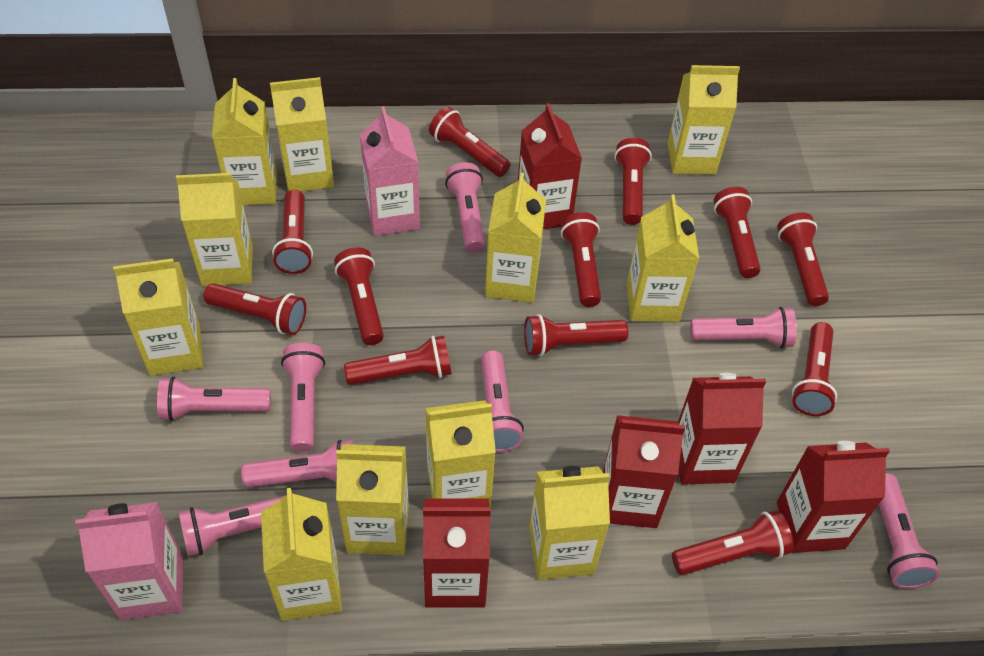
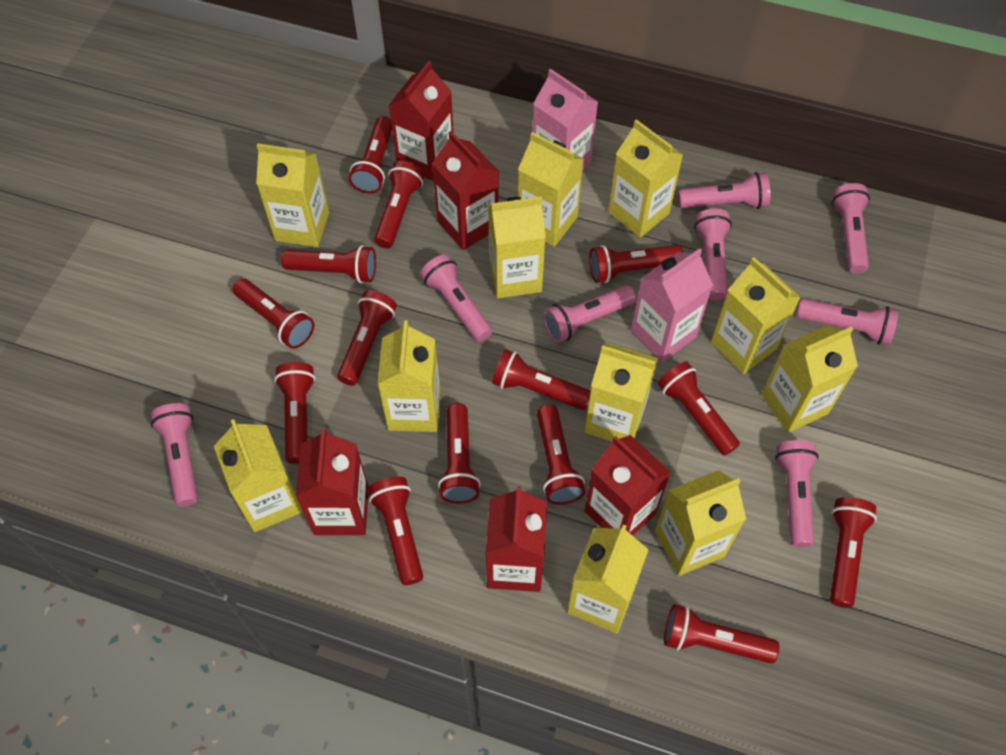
red flashlight: 12 -> 14

